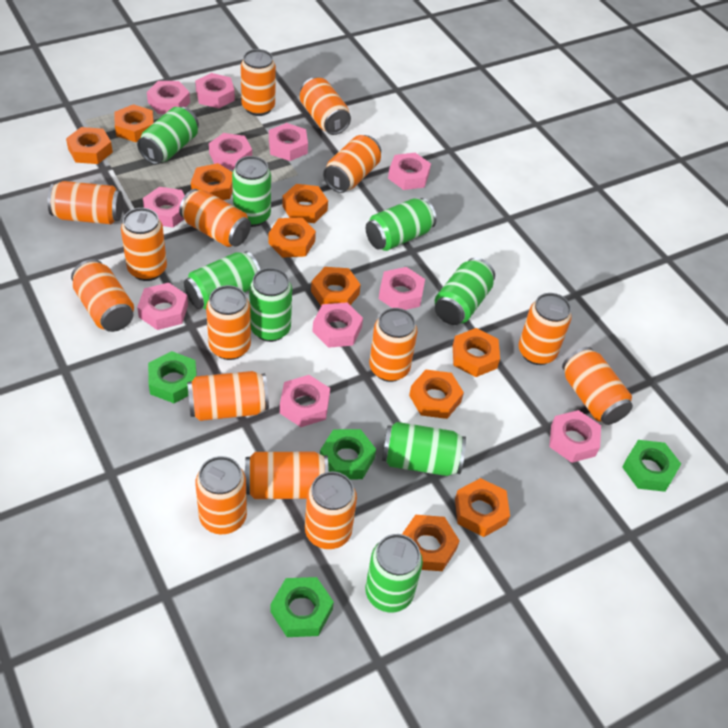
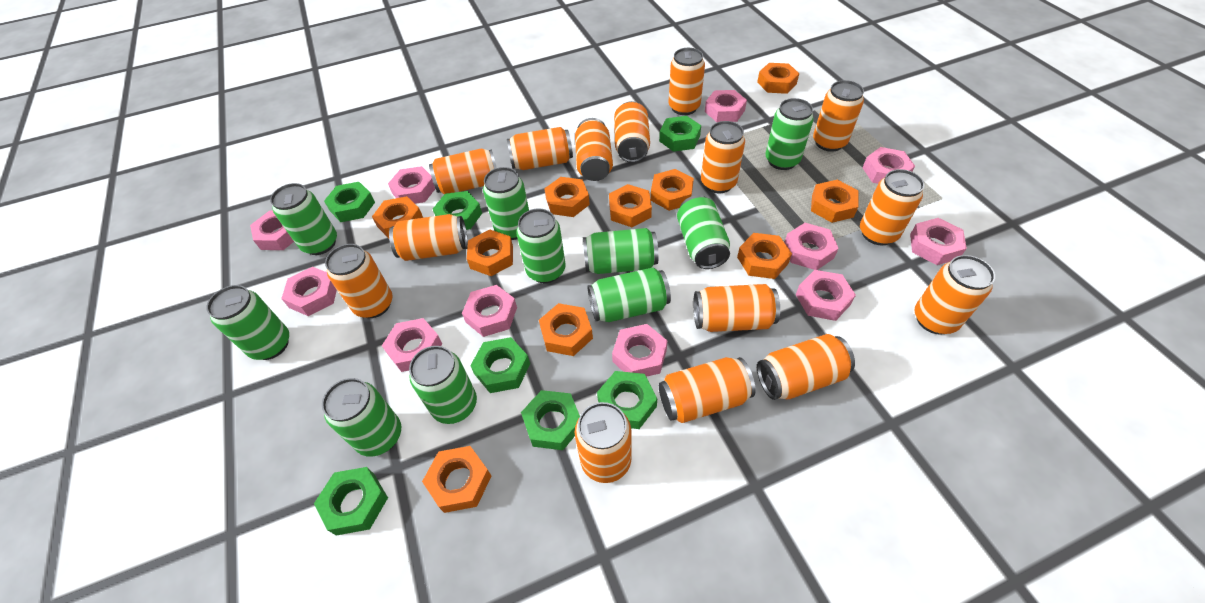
green can: 8 -> 10
green nut: 4 -> 7

